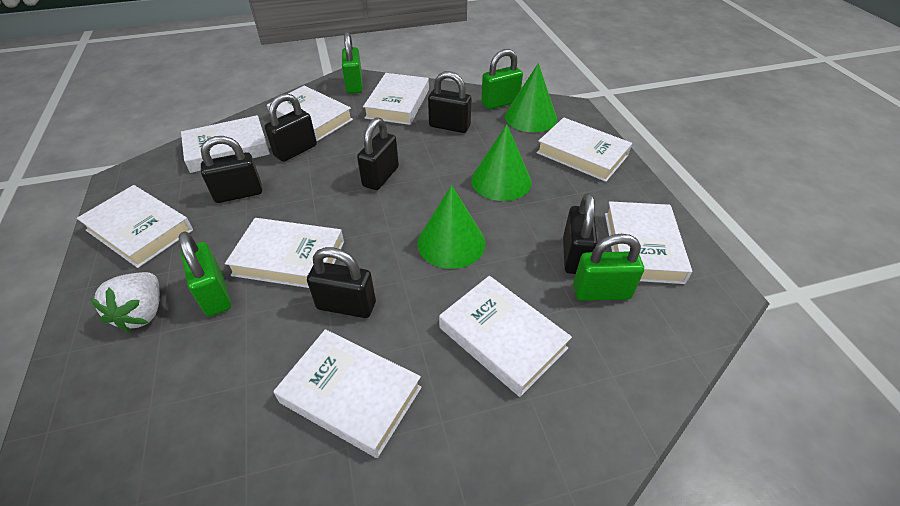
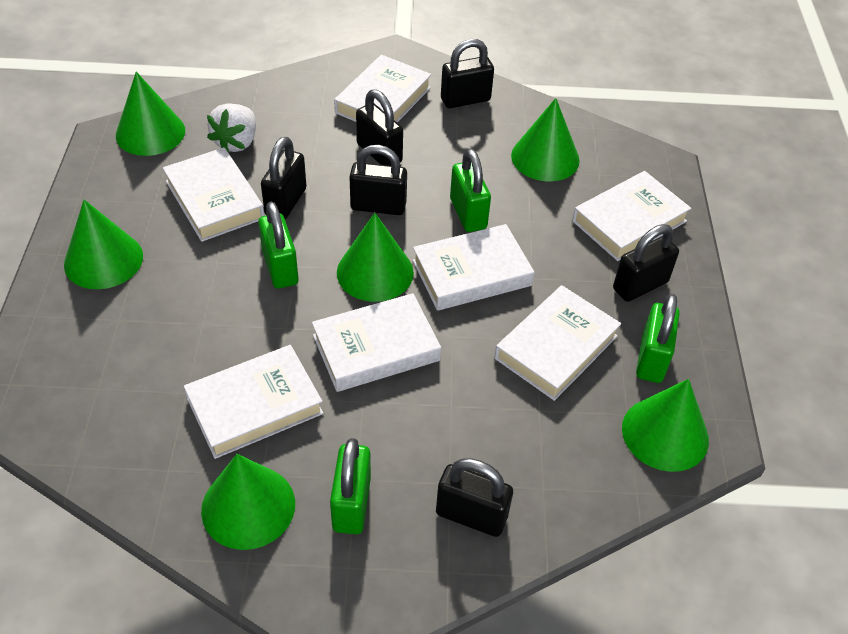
green cone: 3 -> 6
white book: 9 -> 7

